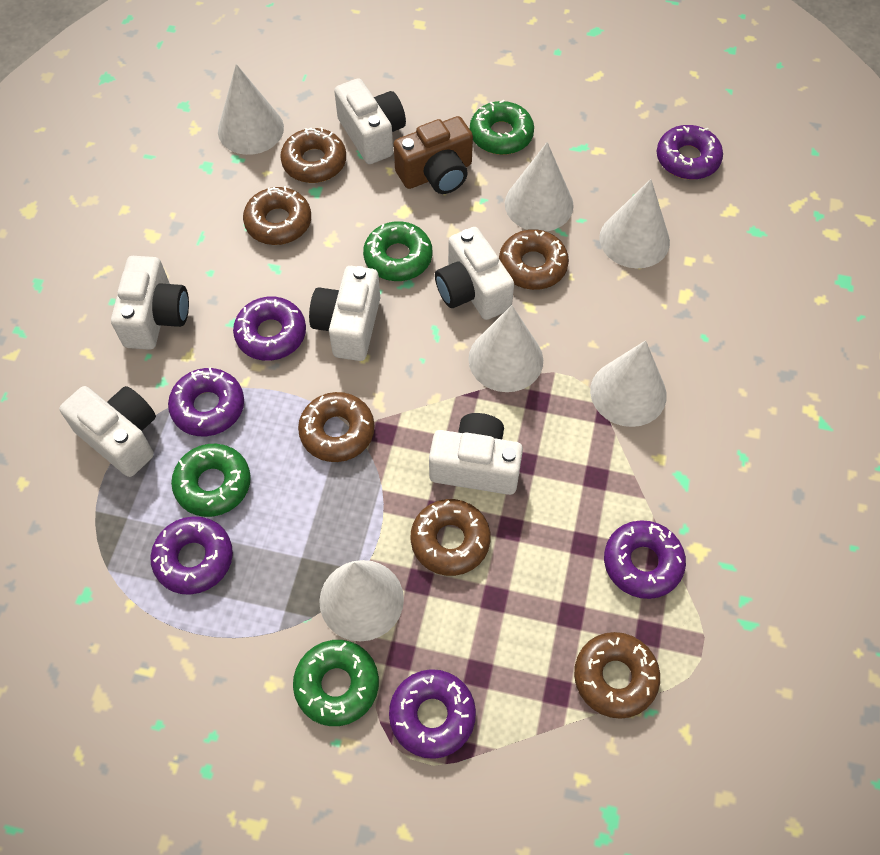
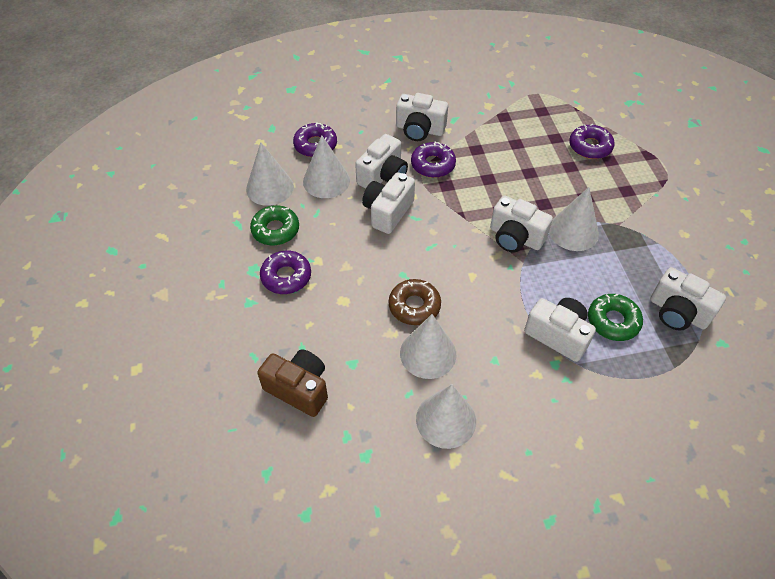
brown donut: 6 -> 1
green donut: 4 -> 2
purple donut: 6 -> 4
white cone: 6 -> 5

